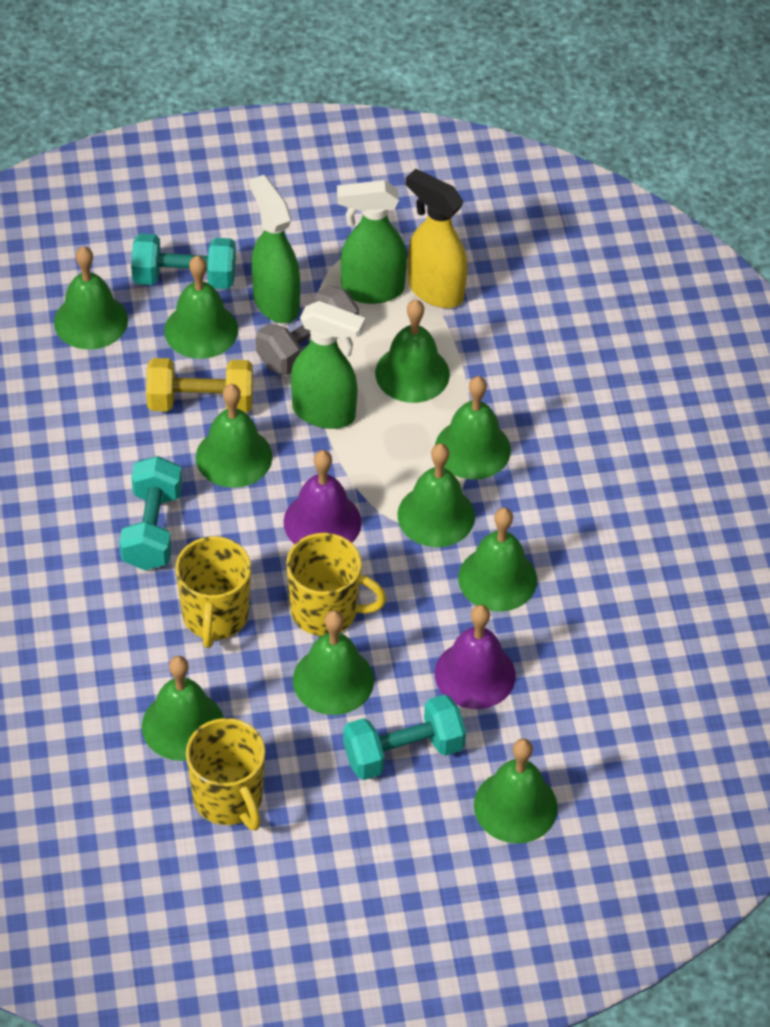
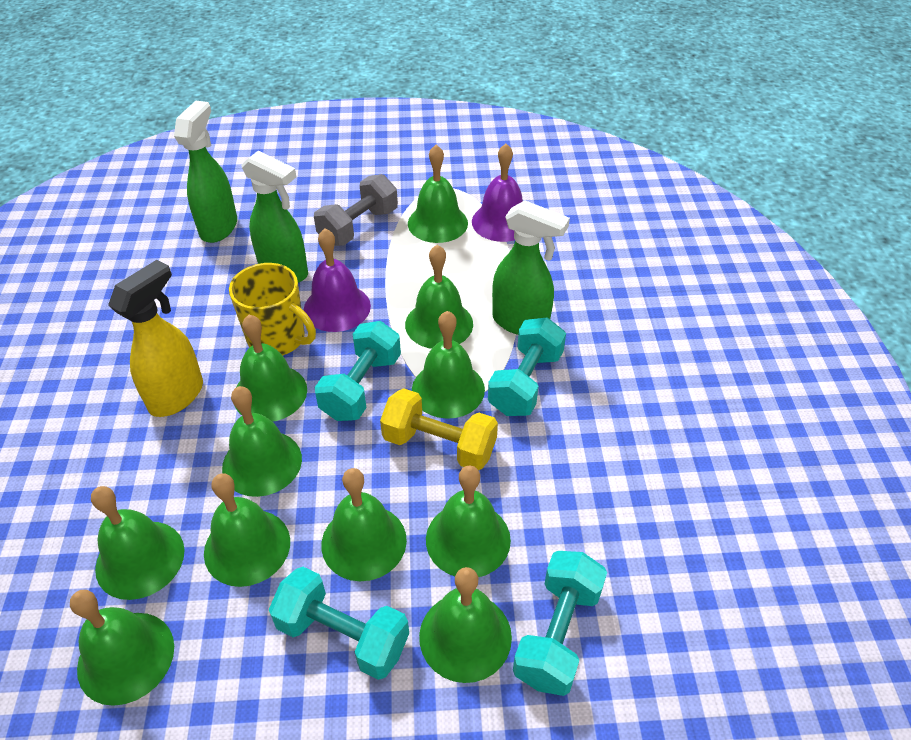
green bell: 10 -> 11
turquoise dumbbell: 3 -> 4
yellow mug: 3 -> 1

